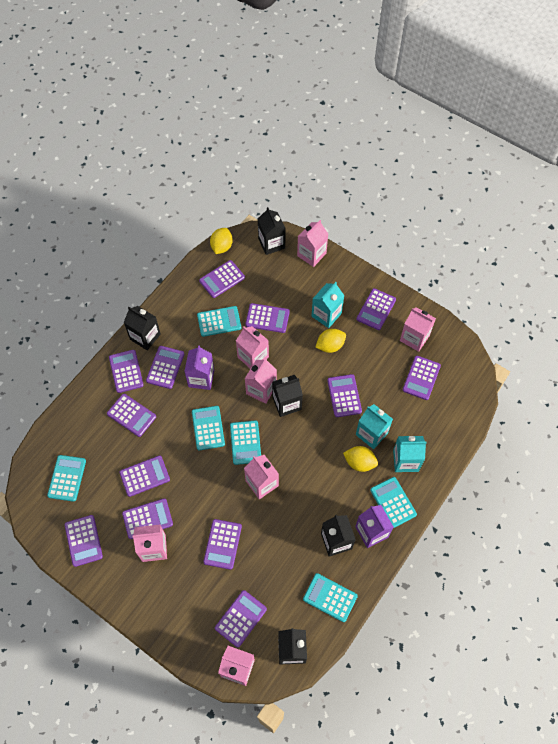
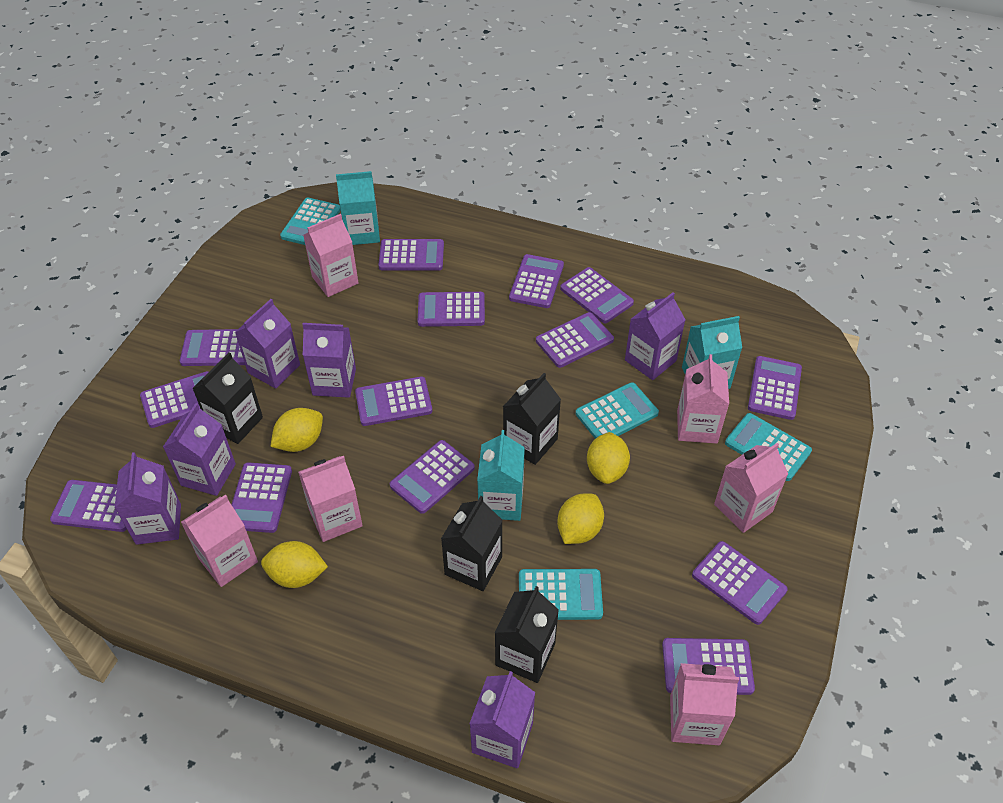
black carton: 5 -> 4
pink carton: 7 -> 6
purple calculator: 13 -> 14
purple carton: 2 -> 6
turquoise calculator: 6 -> 4
yellow lemon: 3 -> 4

